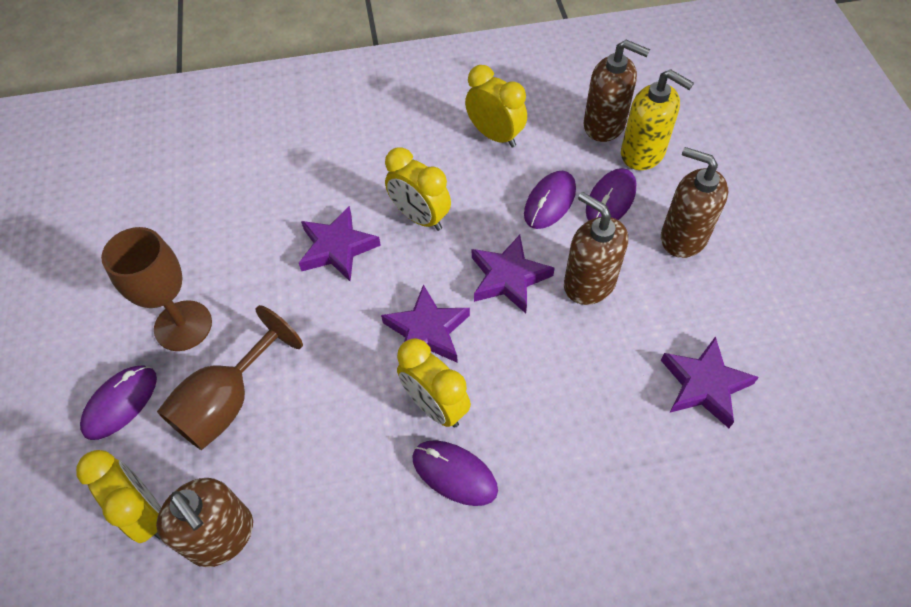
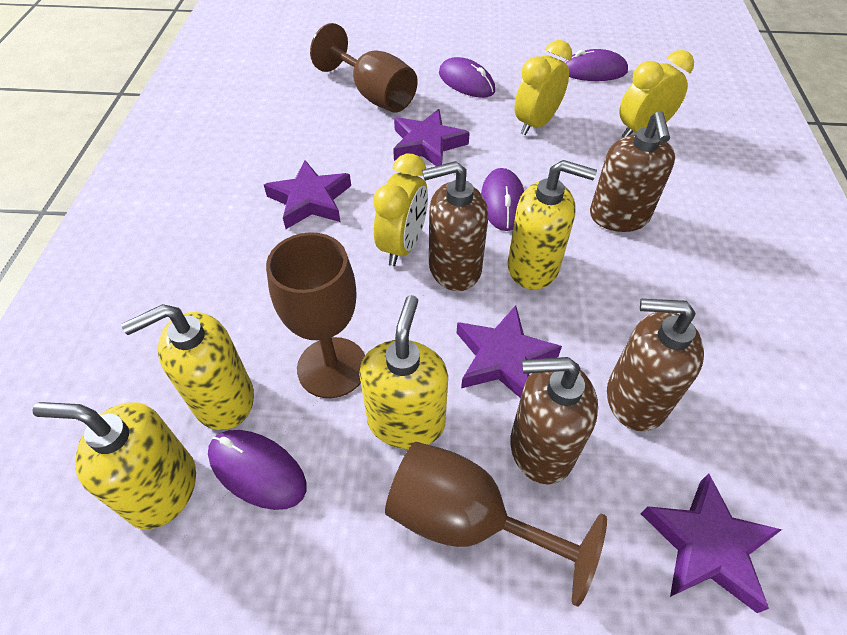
brown goblet: 2 -> 3
yellow clock: 4 -> 3
yellow soap dispenser: 1 -> 4

